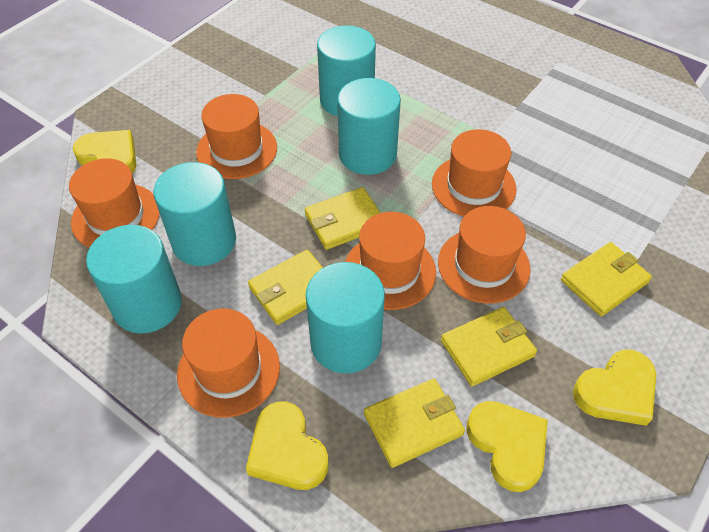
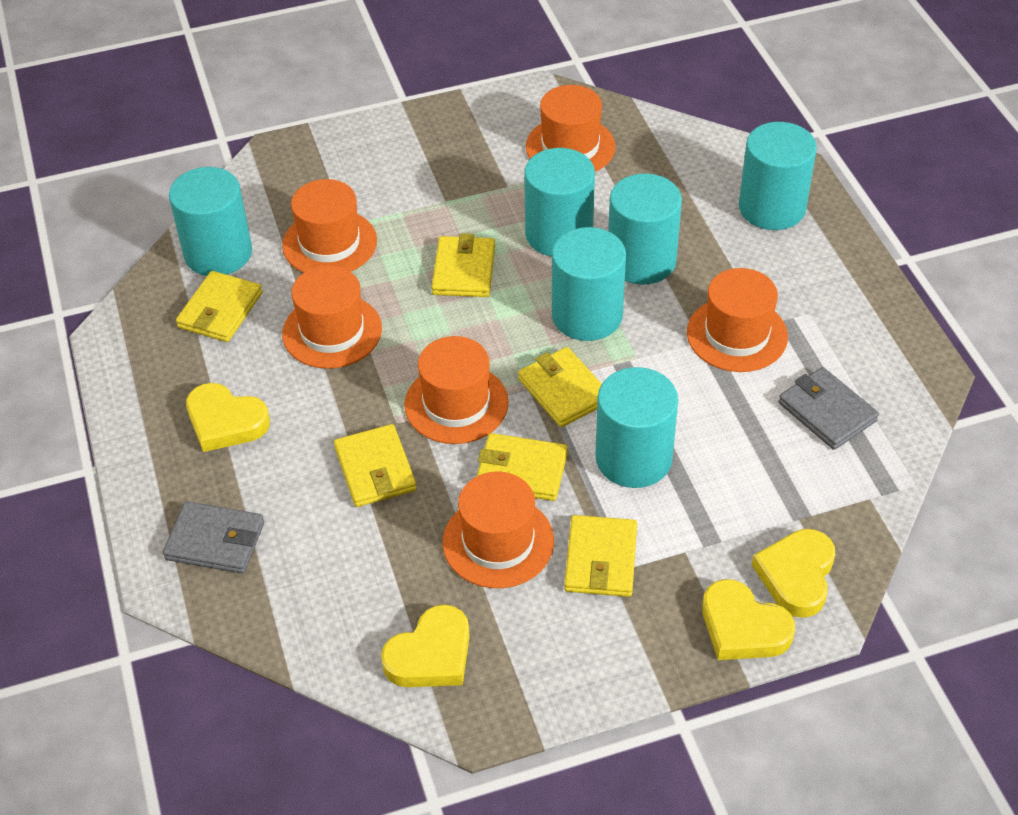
grey wallet: 0 -> 2
turquoise cylinder: 5 -> 6
yellow wallet: 5 -> 6

